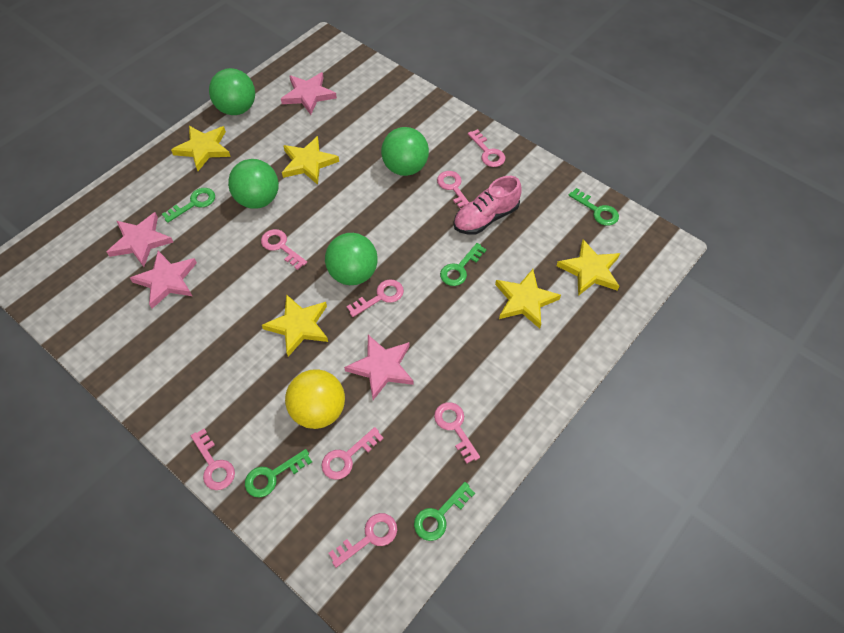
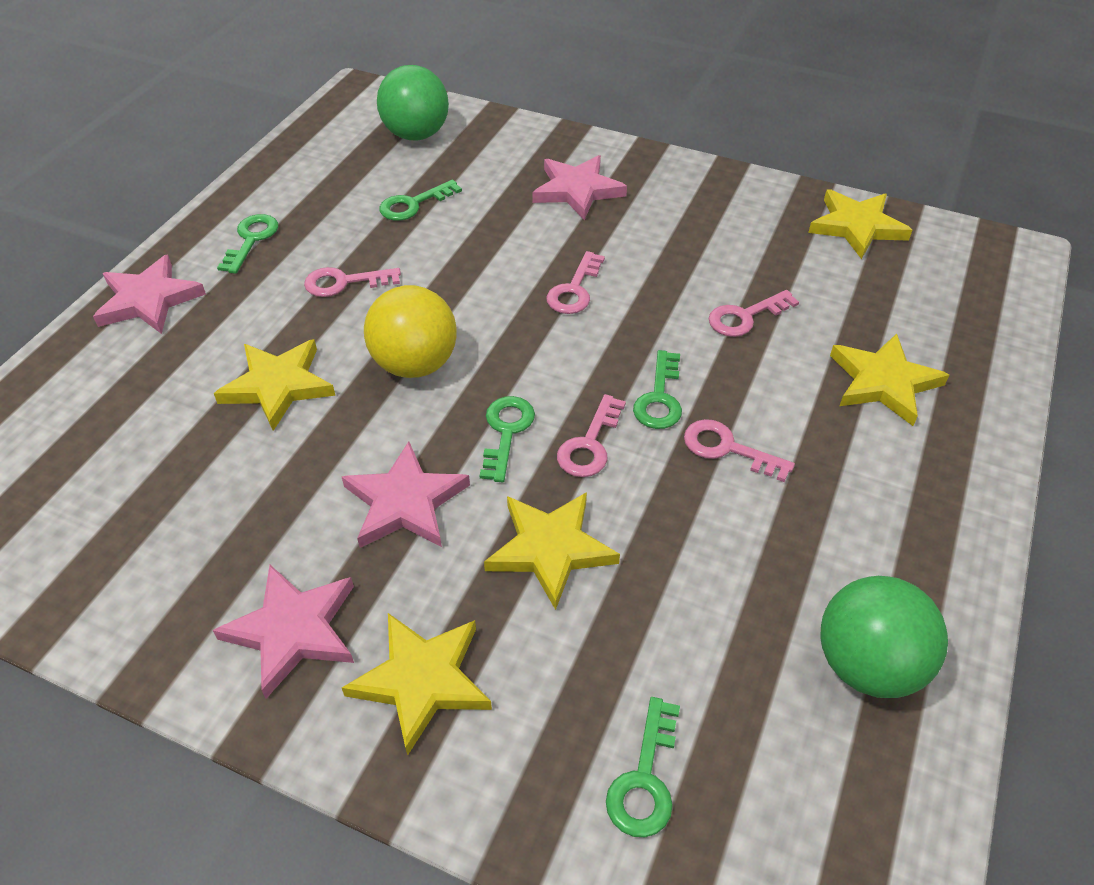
green ball: 4 -> 2
pink key: 8 -> 5
pink shoe: 1 -> 0

